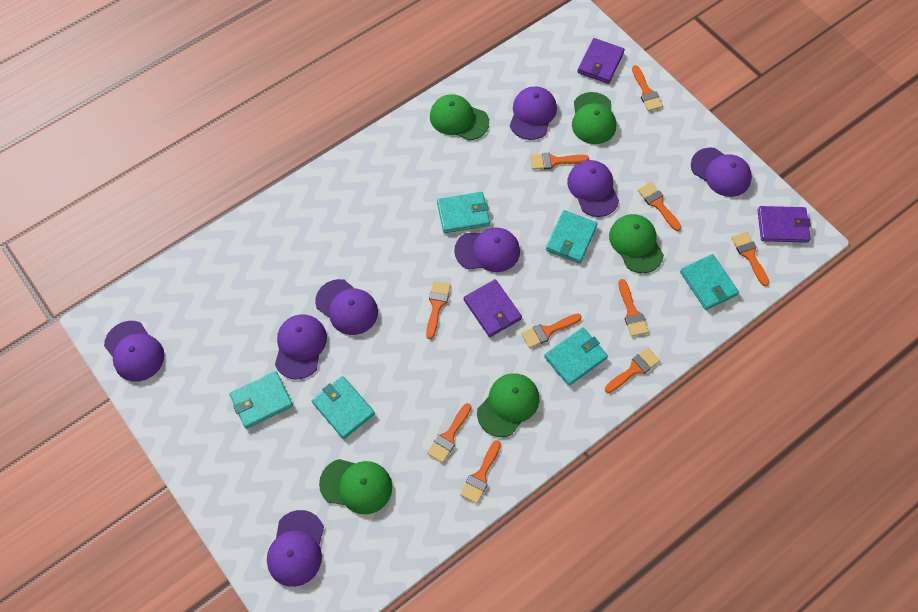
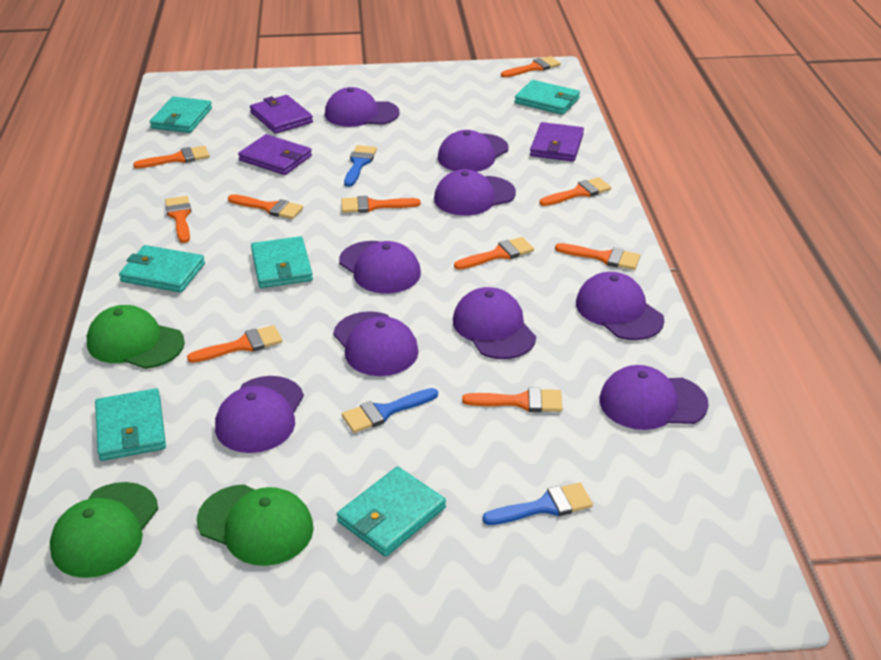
blue brush: 0 -> 3
green cap: 5 -> 3
purple cap: 8 -> 9

